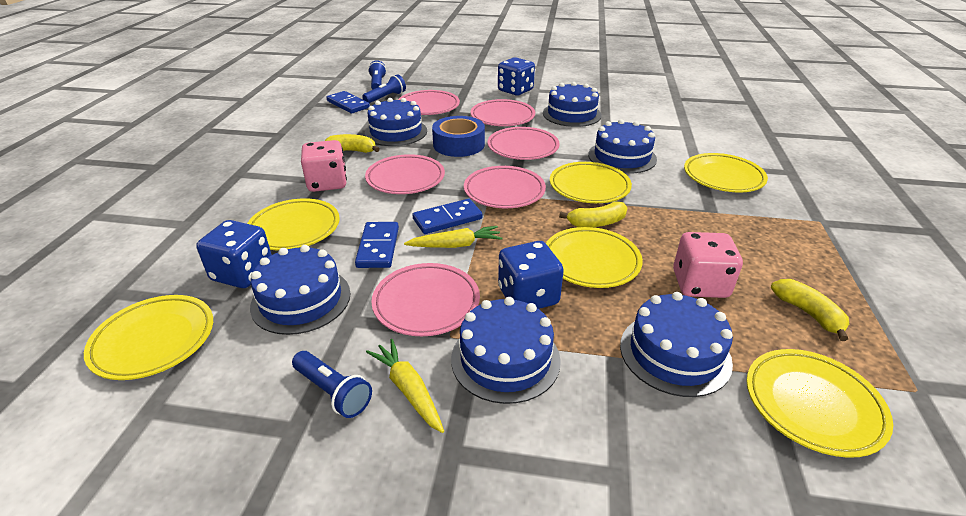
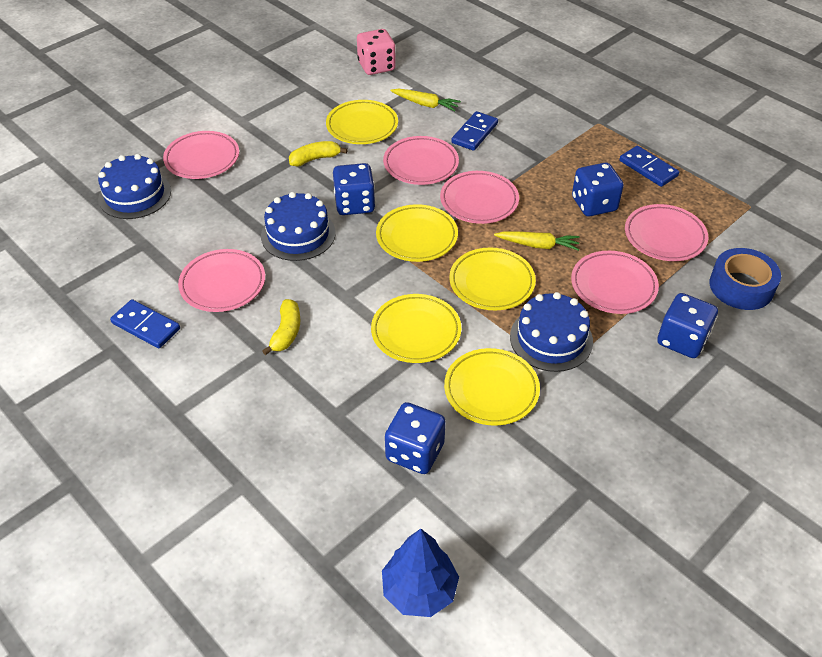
blue cake: 6 -> 3
blue dice: 3 -> 4
blue flashlight: 3 -> 0
blue tree: 0 -> 1
pink dice: 2 -> 1
yellow banana: 3 -> 2
yellow plate: 6 -> 5

